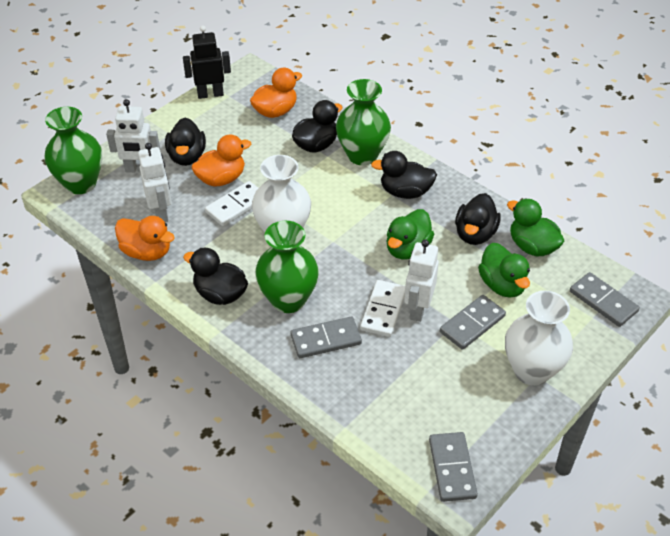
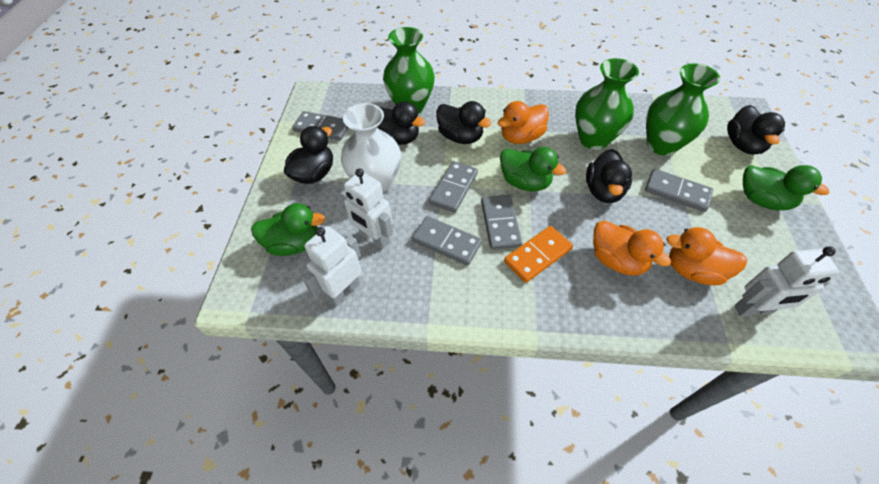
black robot: 1 -> 0
grey domino: 4 -> 5
orange domino: 0 -> 1
white domino: 2 -> 0
white vase: 2 -> 1

